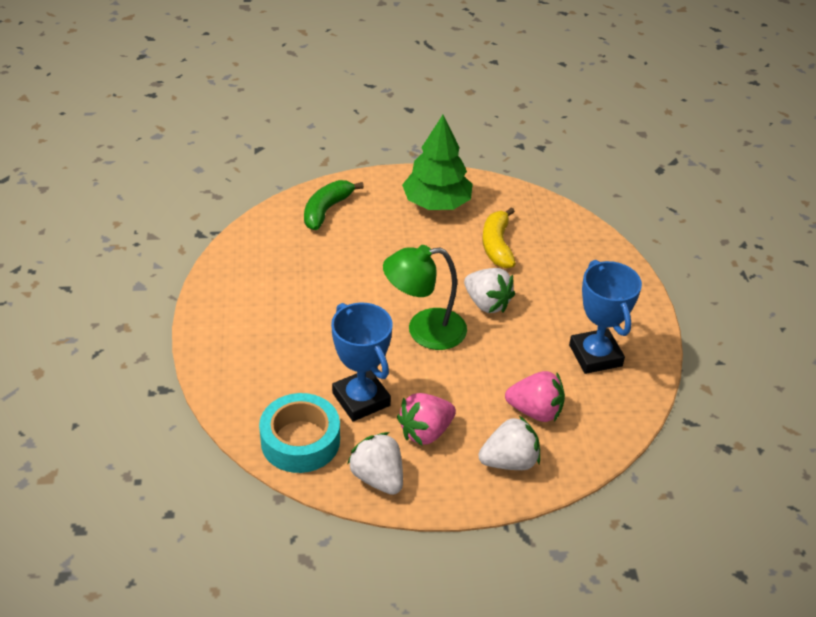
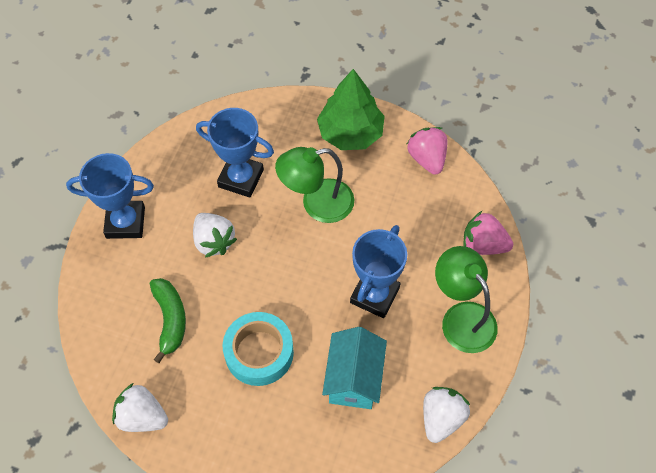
blue trophy: 2 -> 3
green lamp: 1 -> 2
turquoise house: 0 -> 1
yellow banana: 1 -> 0

